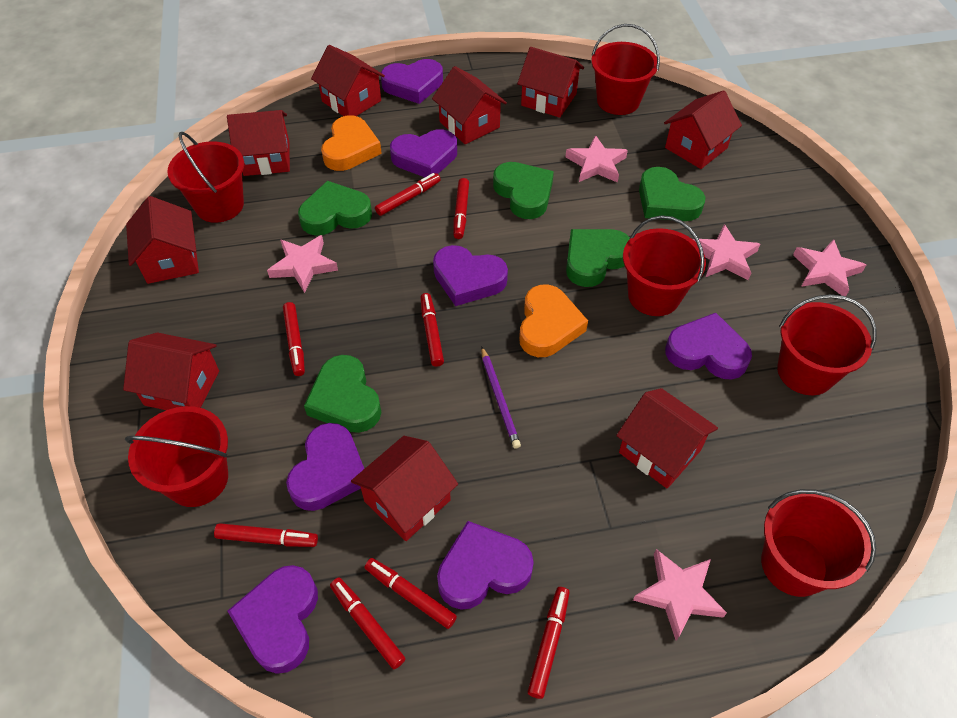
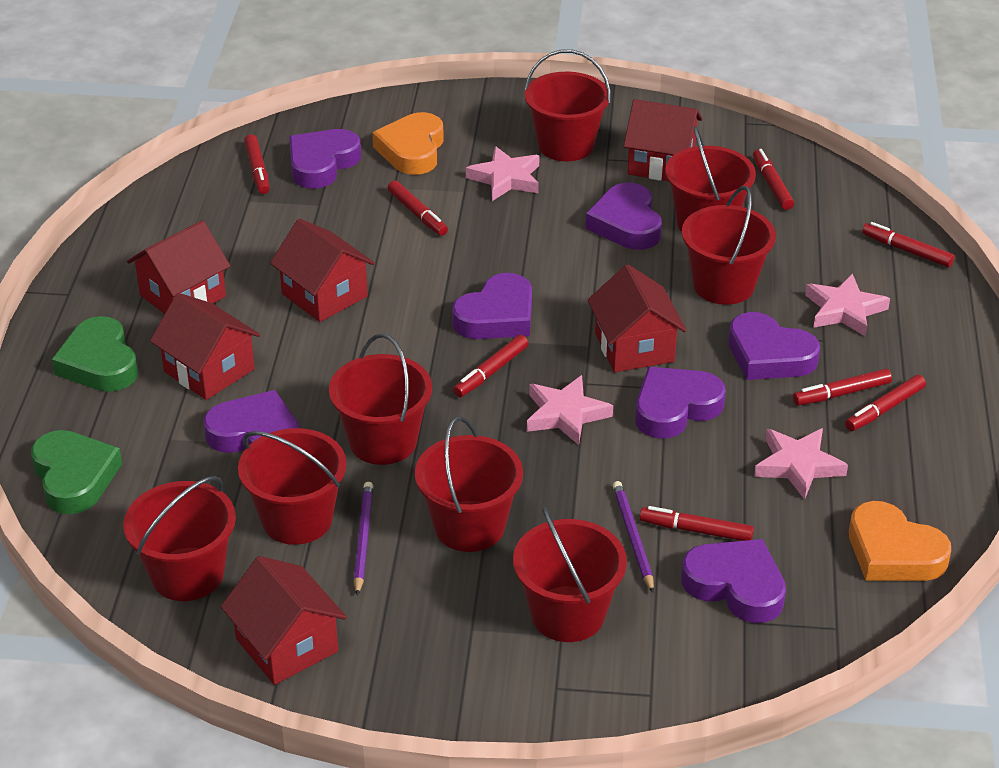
green heart: 5 -> 2
pink star: 5 -> 4
purple pencil: 1 -> 2
red bucket: 6 -> 8
red house: 9 -> 6

